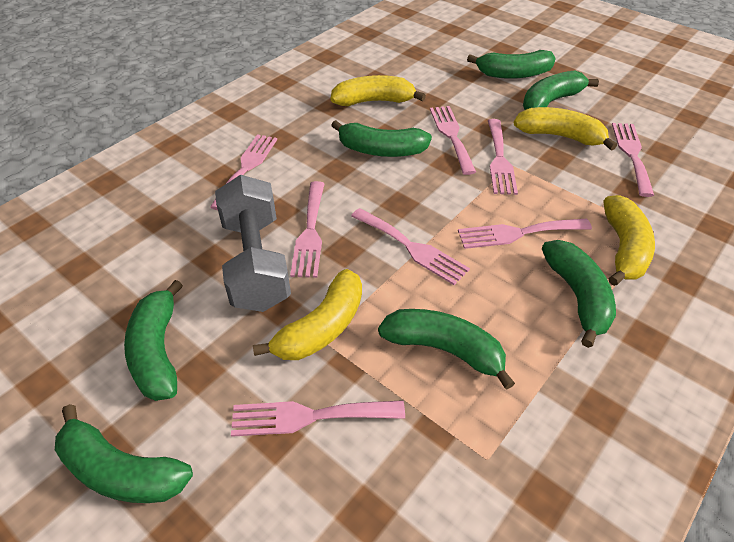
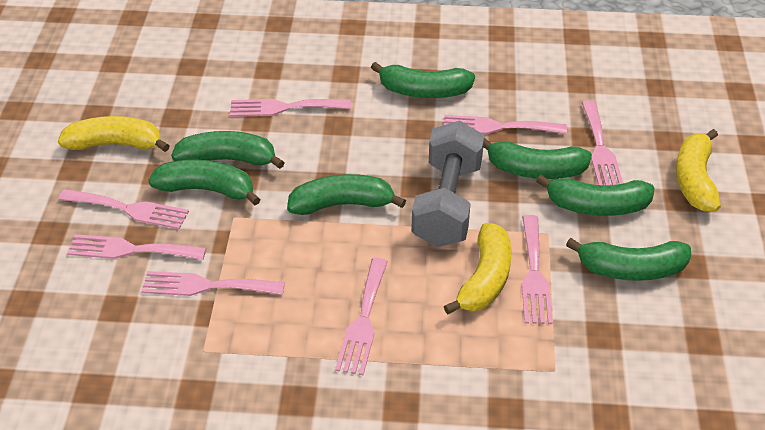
yellow banana: 4 -> 3

